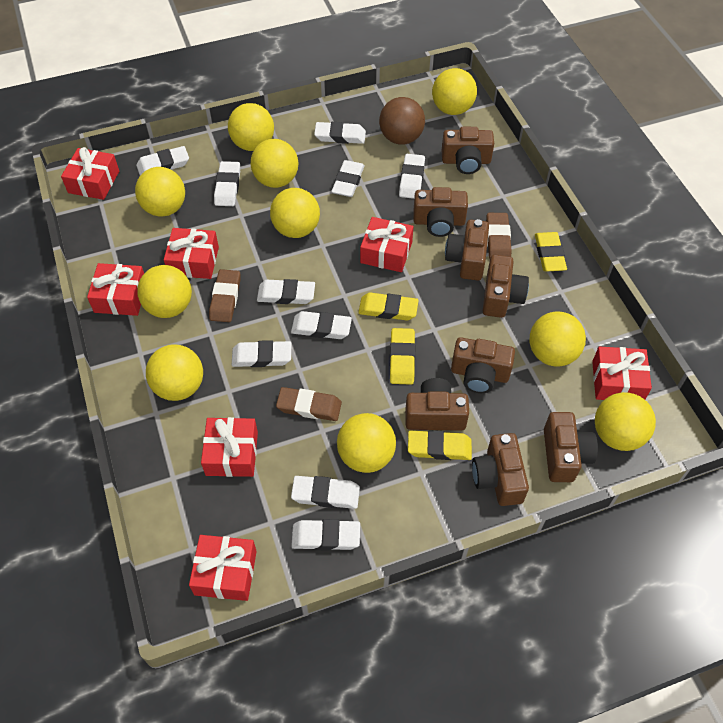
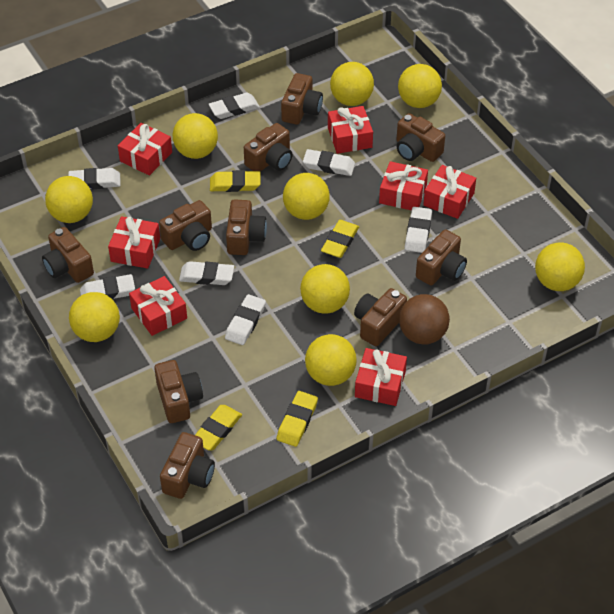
brown camera: 8 -> 10
brown eraser: 3 -> 0
white eraser: 10 -> 7
yellow ball: 10 -> 9

